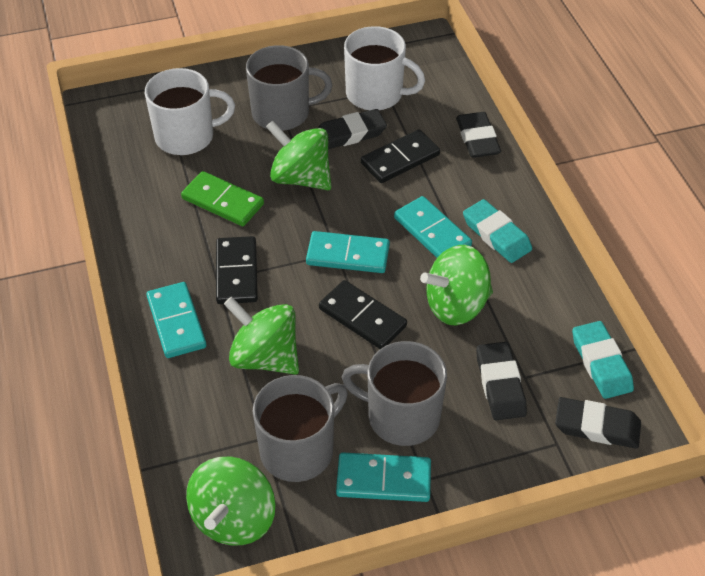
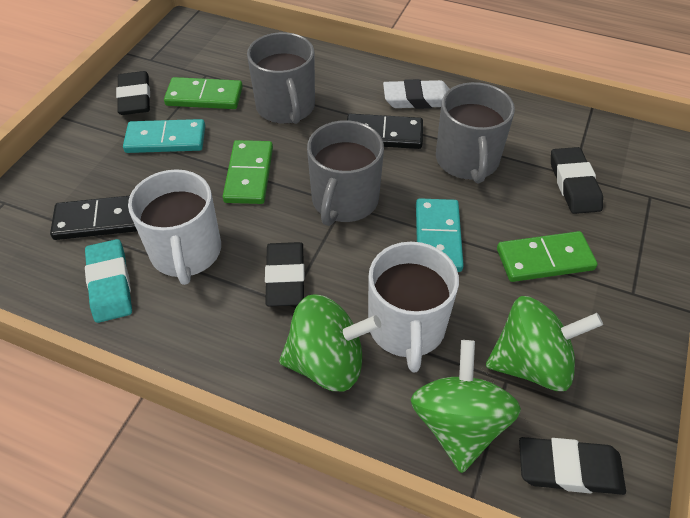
black domino: 3 -> 2
green domino: 1 -> 3
green spinning top: 4 -> 3
turquoise domino: 4 -> 2
turquoise eraser: 2 -> 1
white eraser: 0 -> 1

